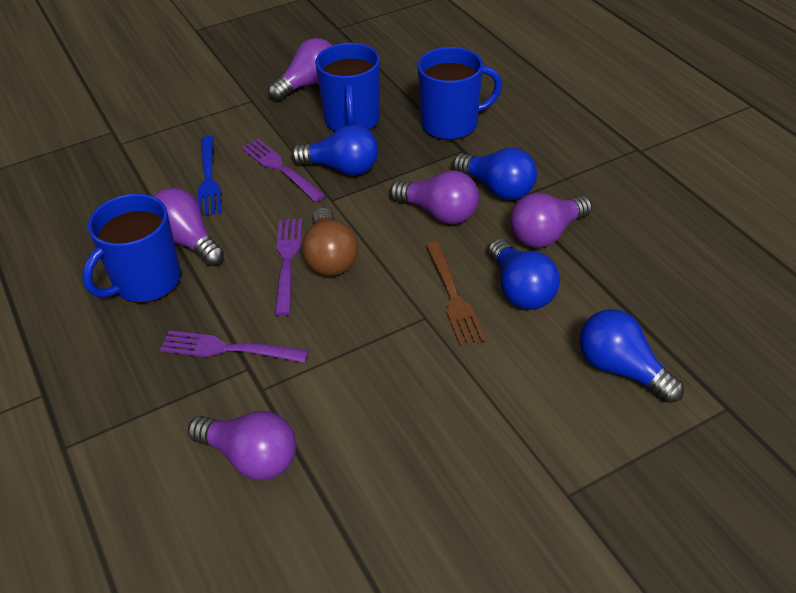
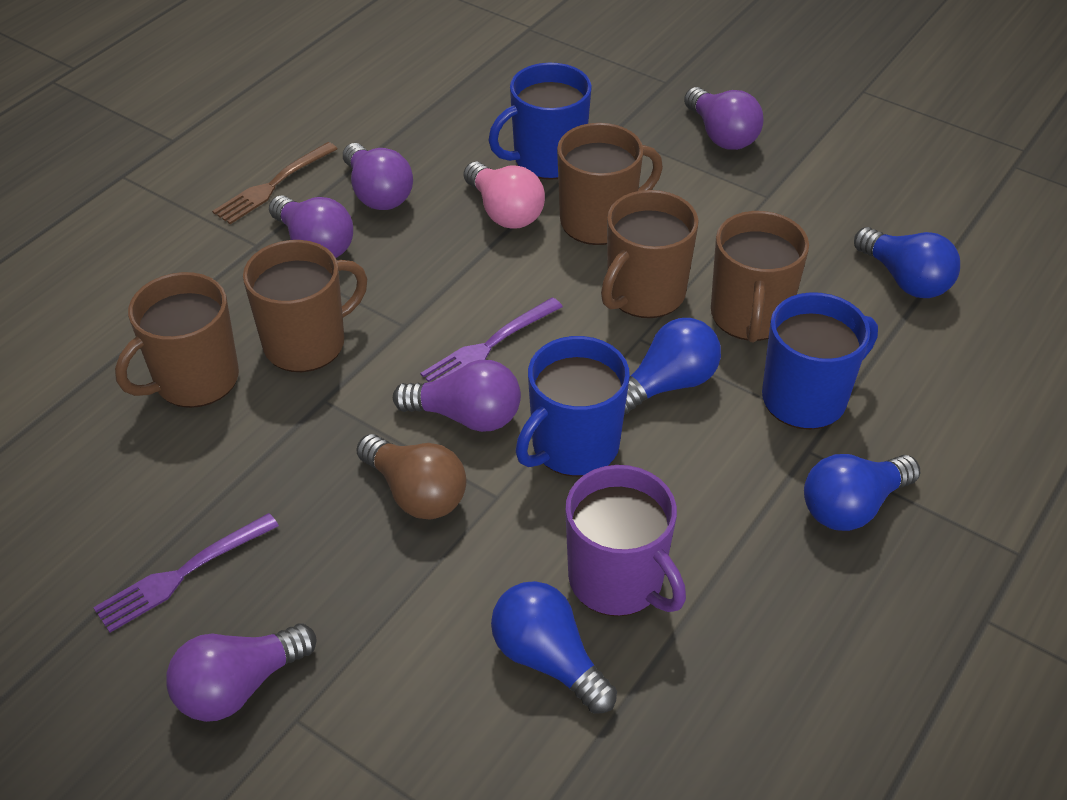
blue fork: 1 -> 0
brown mug: 0 -> 5
pink light bulb: 0 -> 1
purple fork: 3 -> 2
purple mug: 0 -> 1

